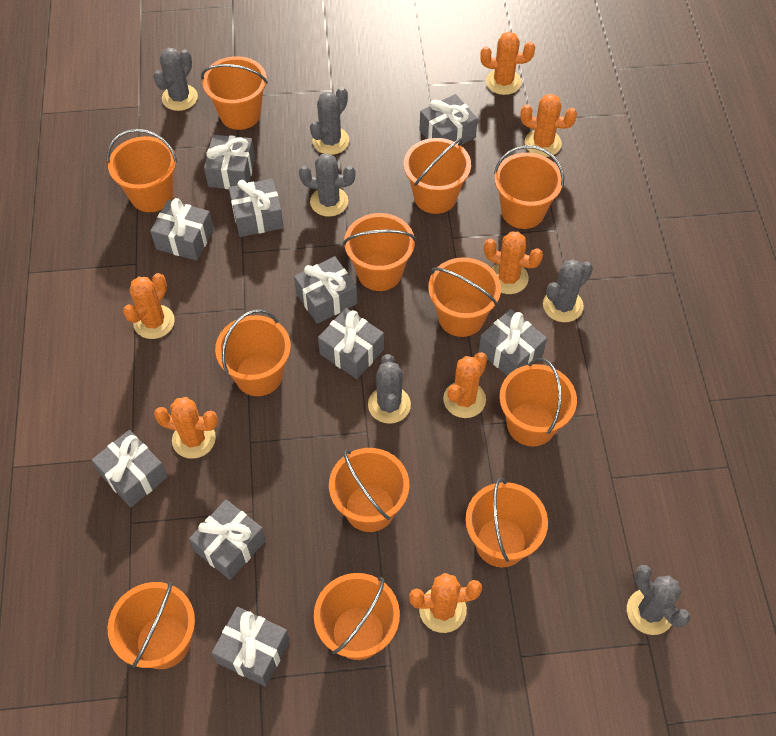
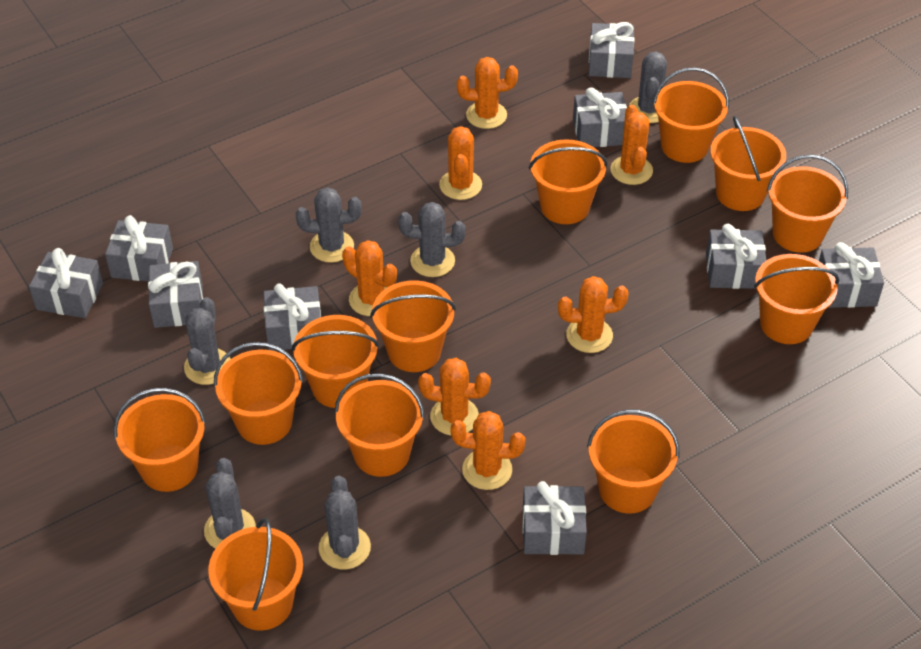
grey gift: 10 -> 9

